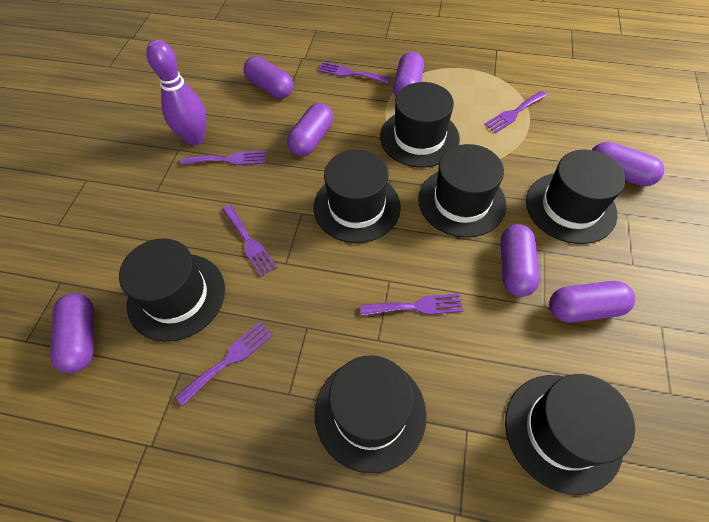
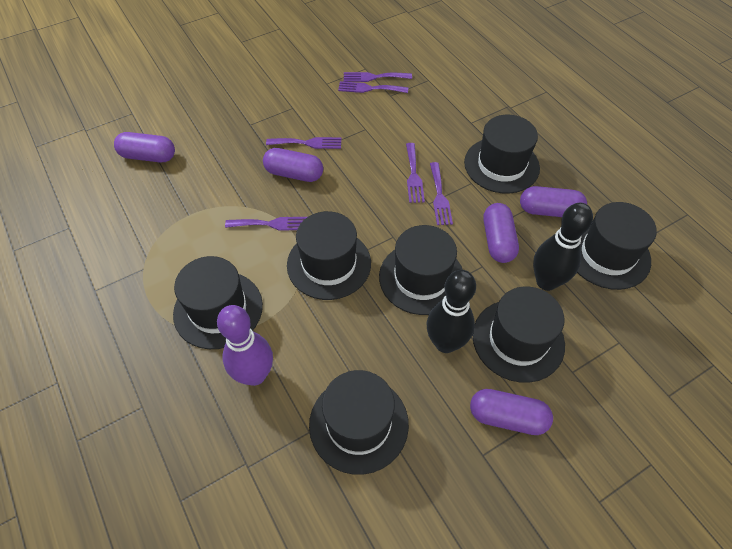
black bowling pin: 0 -> 2
purple capsule: 7 -> 5

